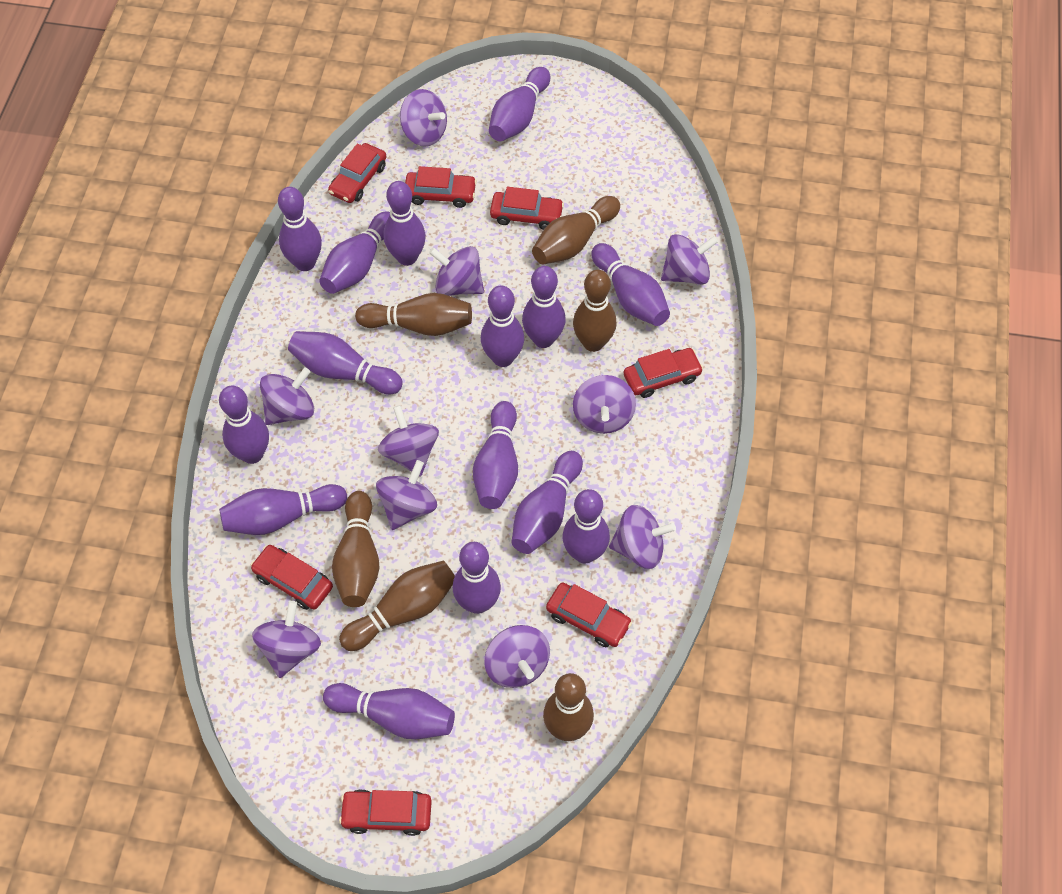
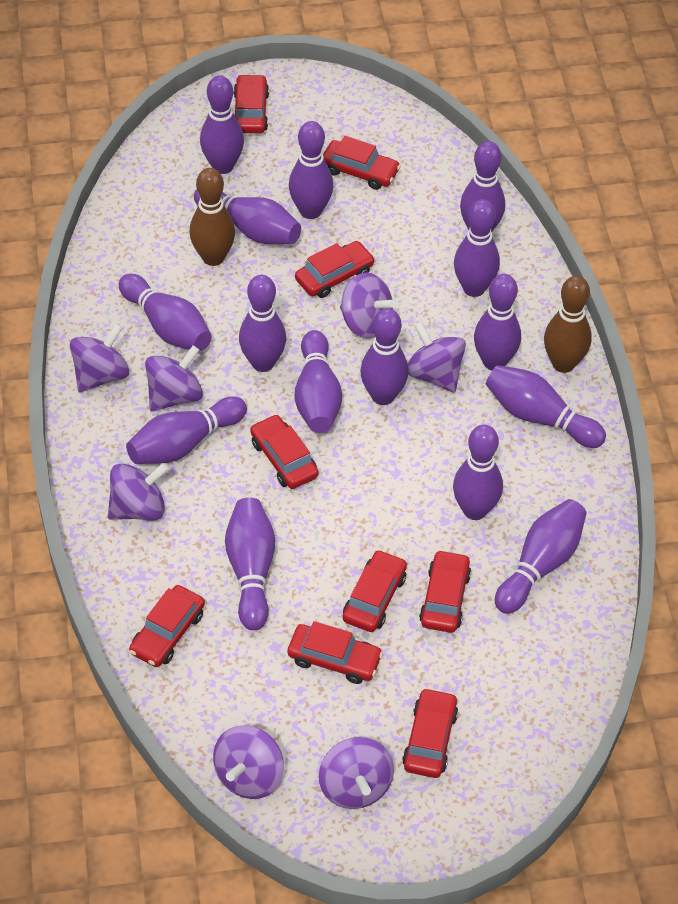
brown bowling pin: 6 -> 2
purple spinning top: 10 -> 7
red car: 7 -> 9

